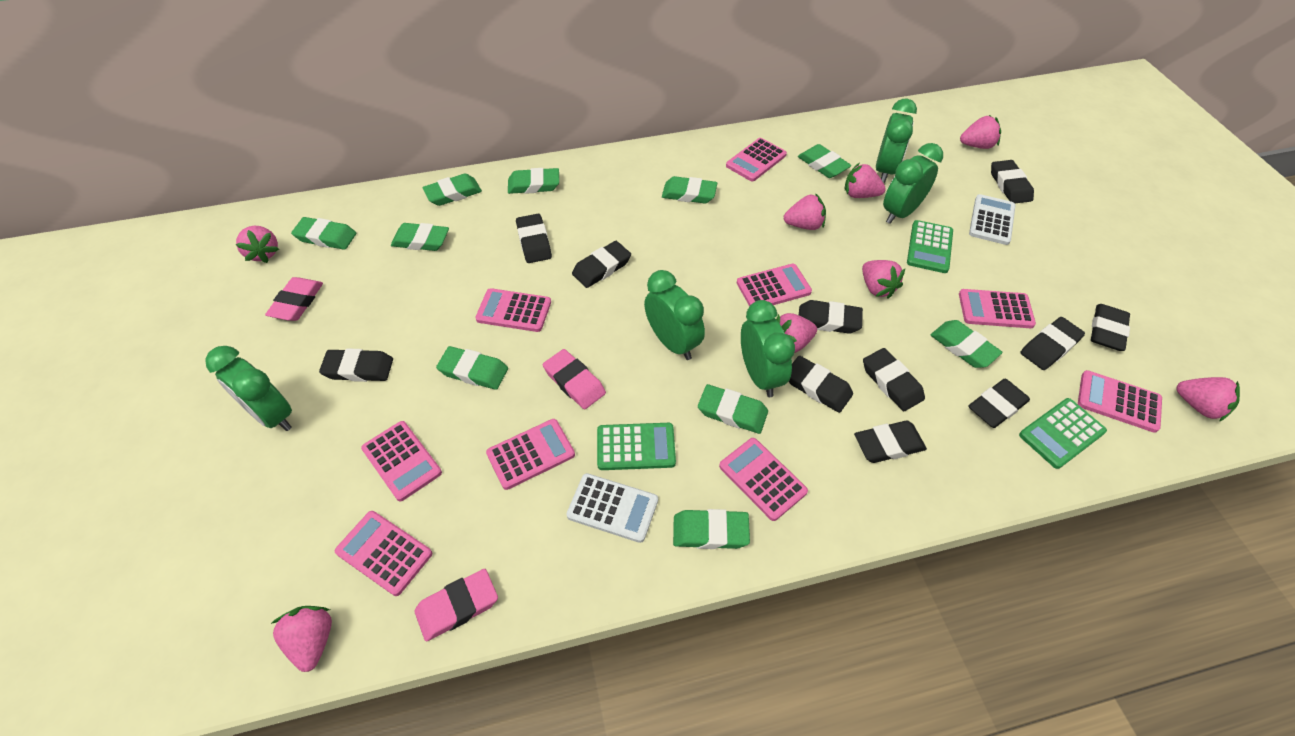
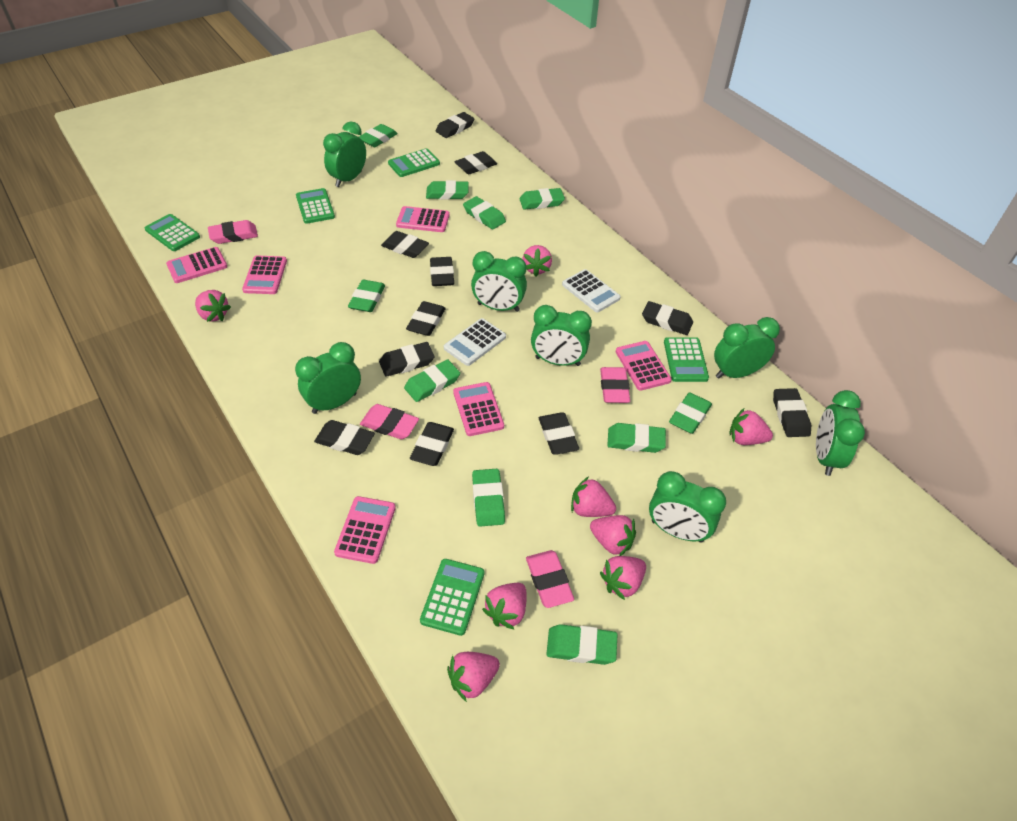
green calculator: 3 -> 5
green clock: 5 -> 7
pink calculator: 9 -> 6
pink eraser: 3 -> 4

